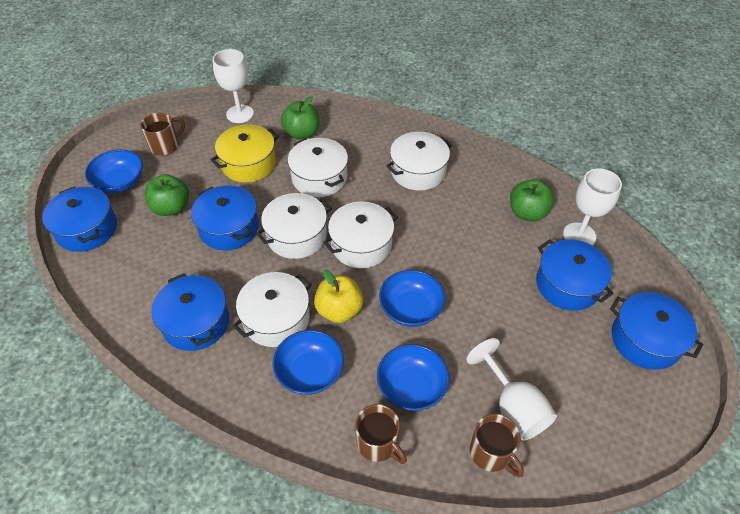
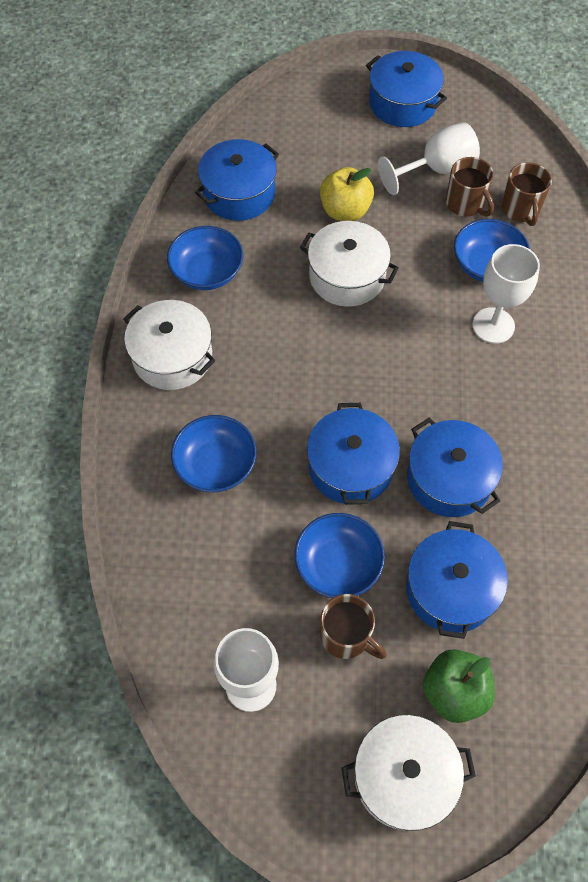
green apple: 3 -> 1
white pot: 5 -> 3
yellow pot: 1 -> 0

